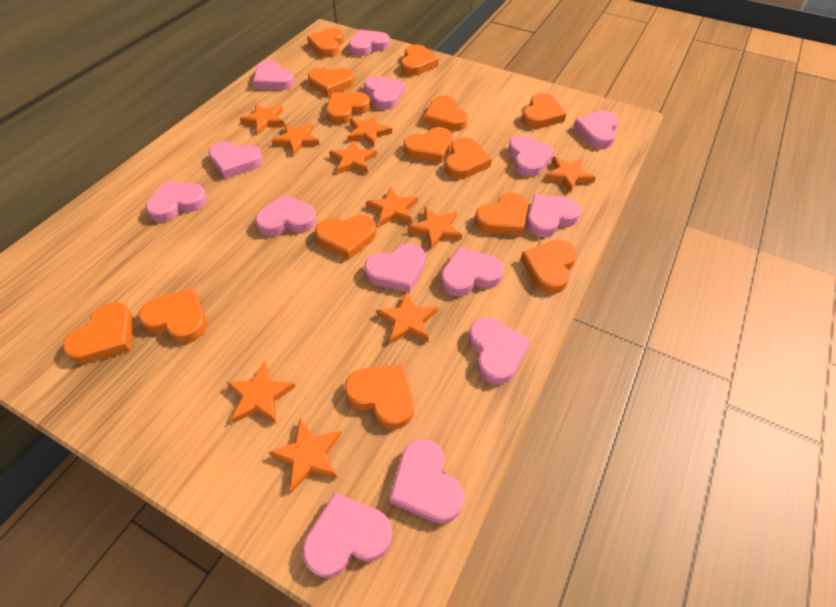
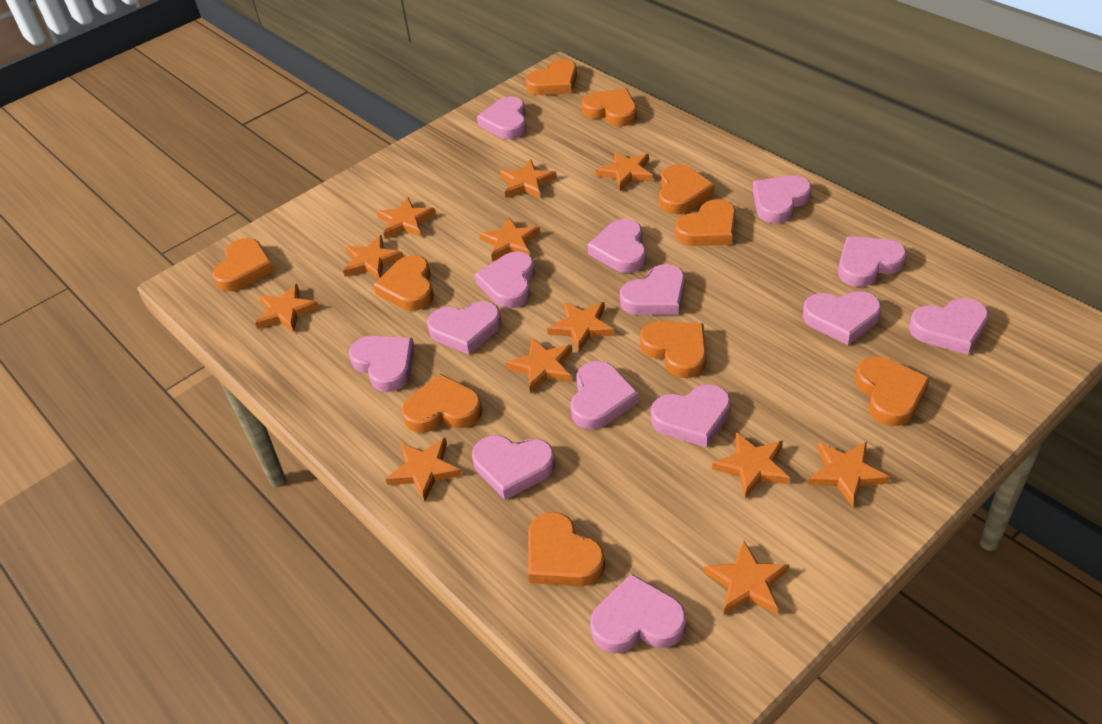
orange heart: 14 -> 10
orange star: 10 -> 12

